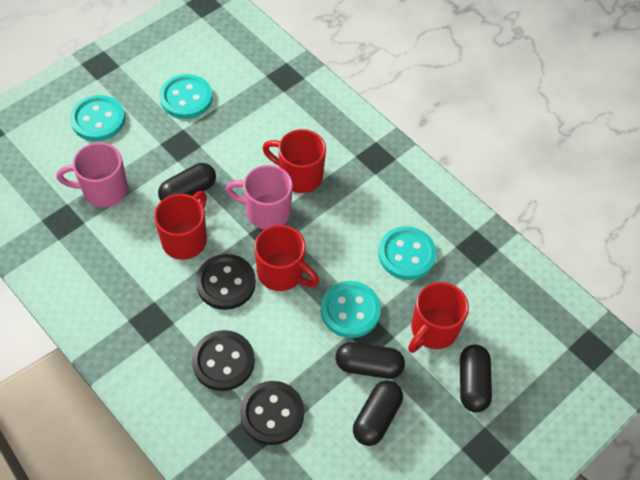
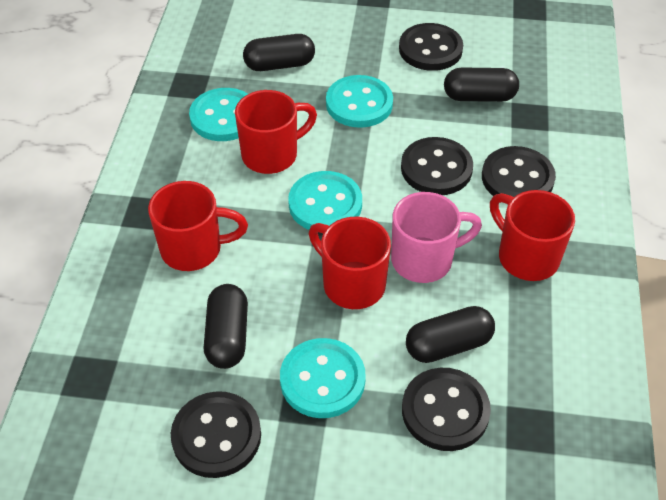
black button: 3 -> 5
pink mug: 2 -> 1

